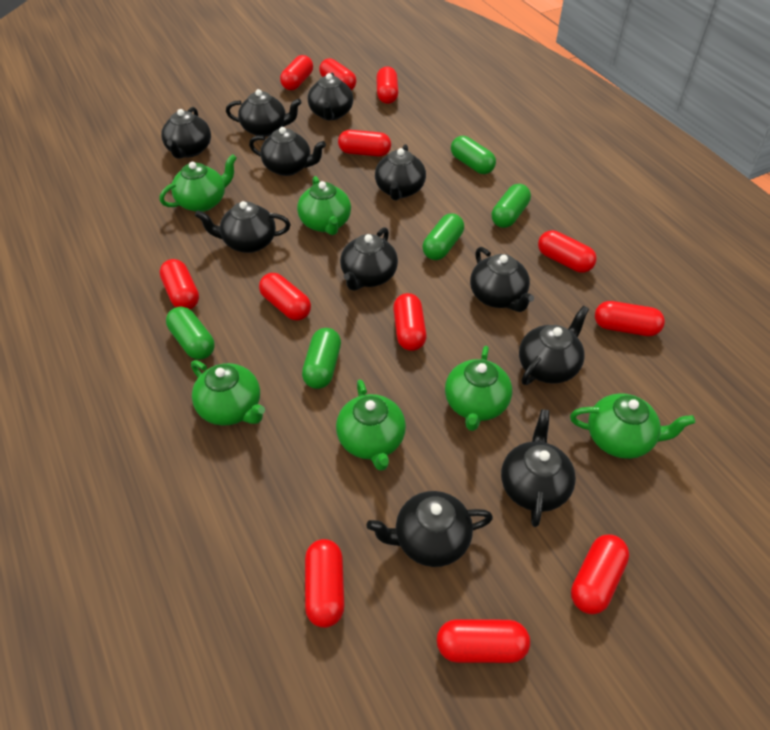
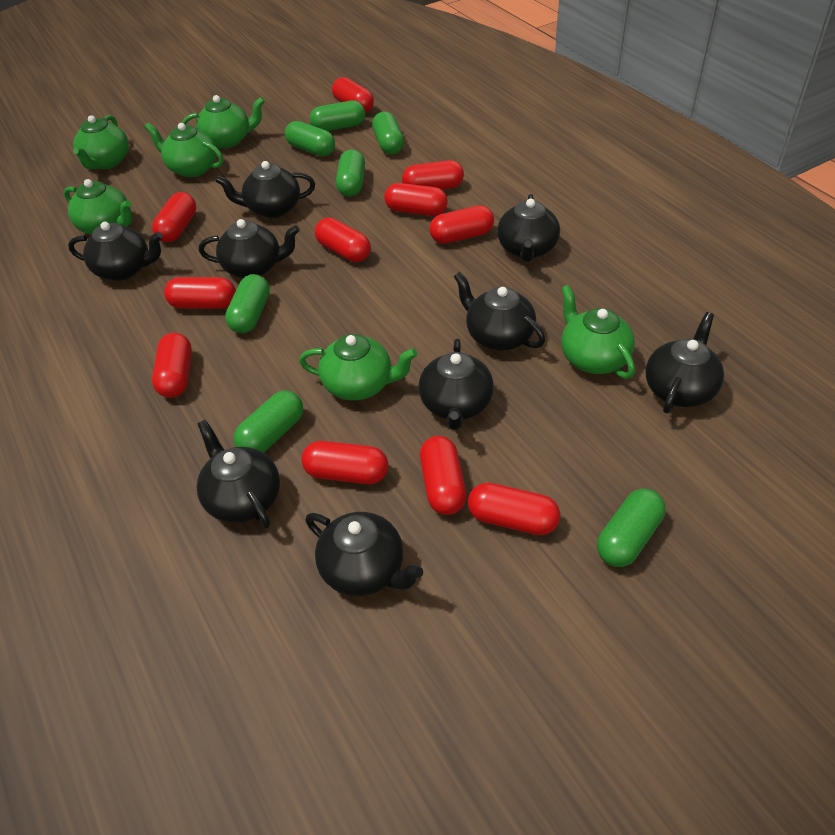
black teapot: 11 -> 9
green capsule: 5 -> 7
red capsule: 12 -> 11

